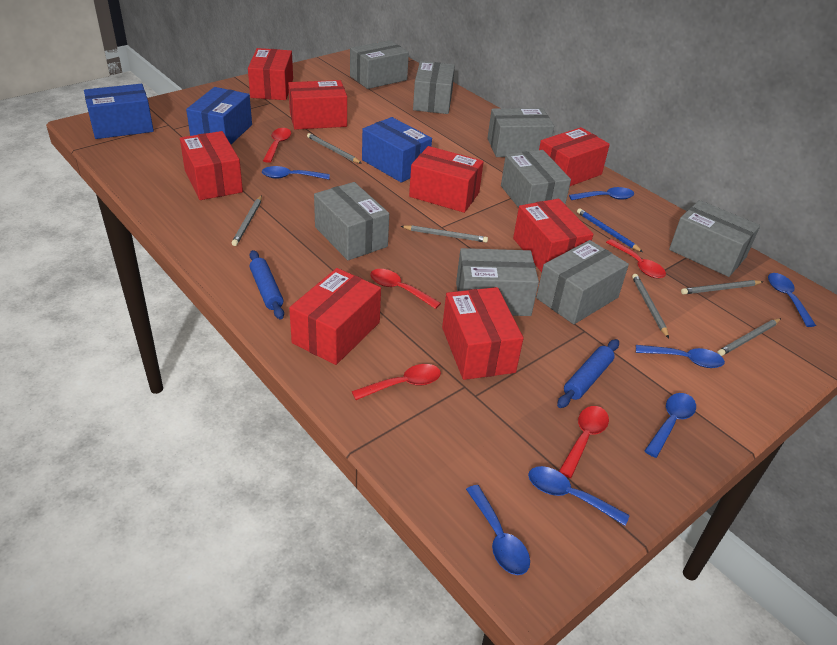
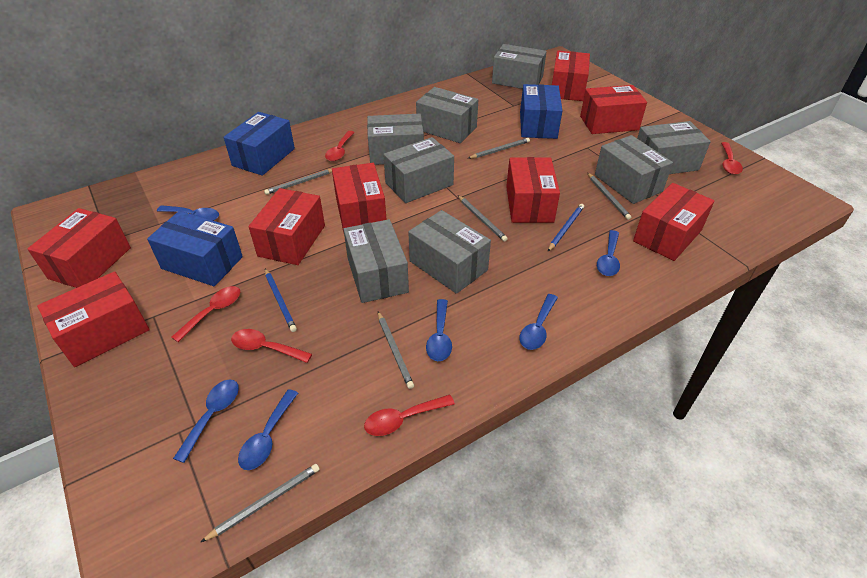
blue pencil: 1 -> 2
blue rolling pin: 2 -> 0
blue spoon: 7 -> 6

